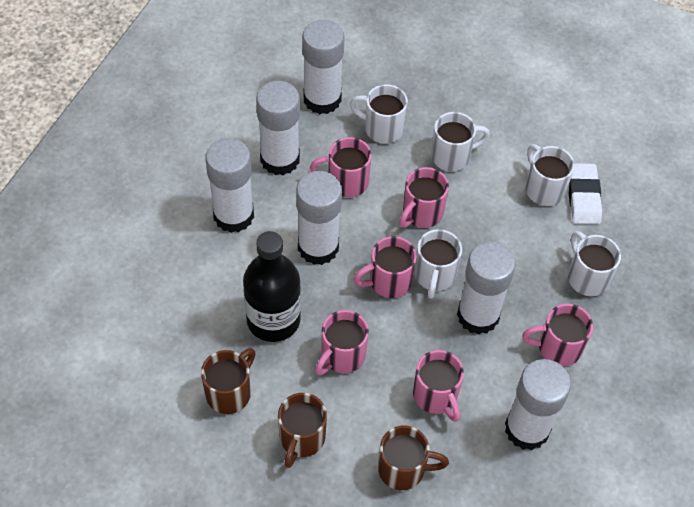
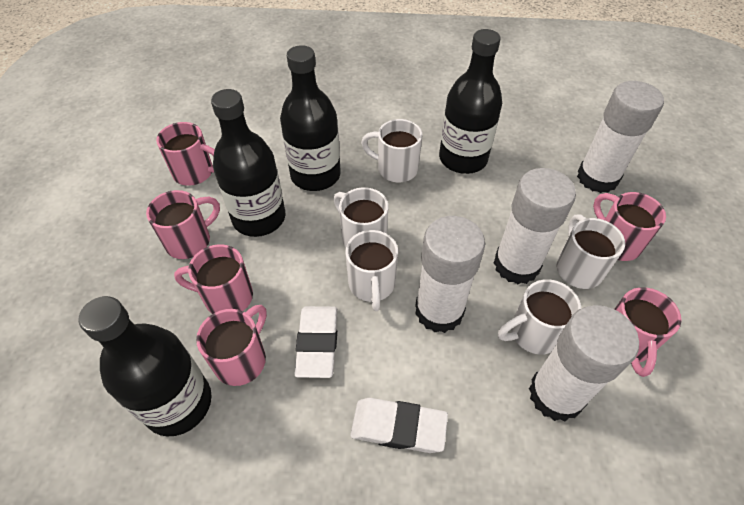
black bottle: 1 -> 4
brown mug: 3 -> 0
white eraser: 1 -> 2
white glue stick: 6 -> 4

